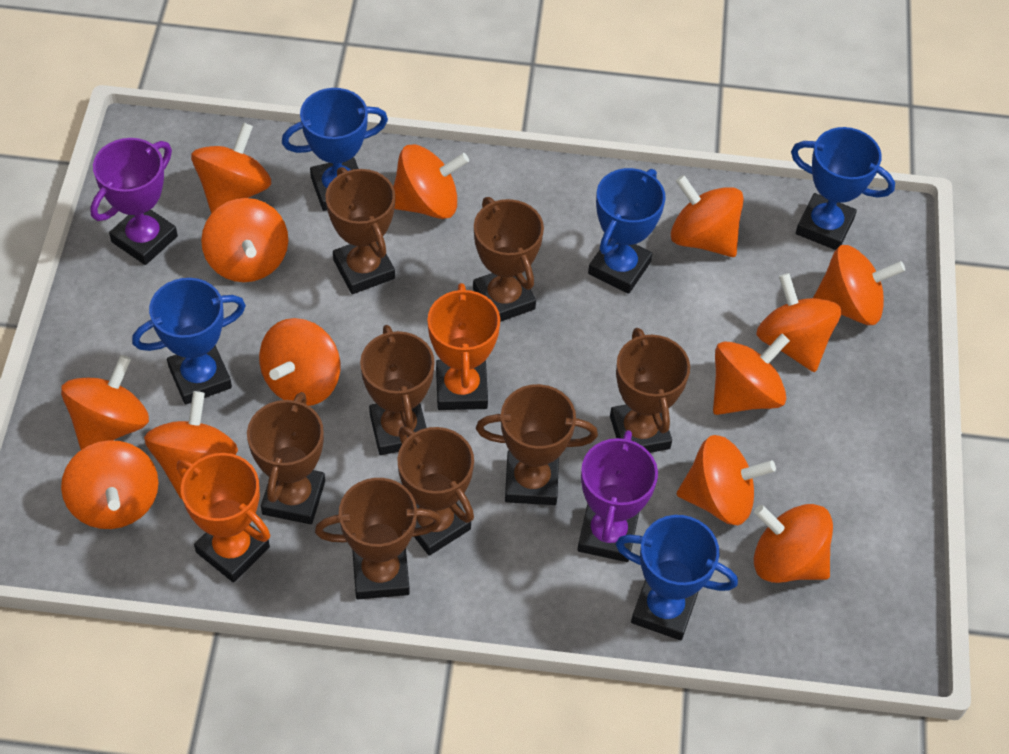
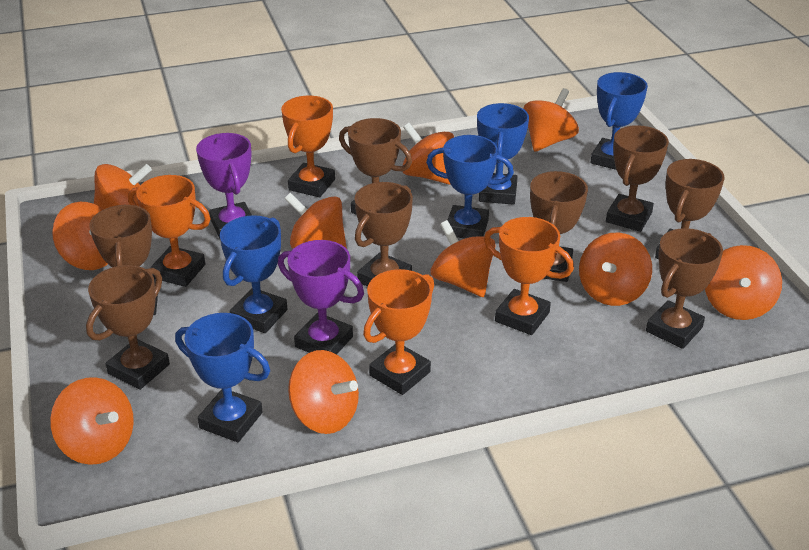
orange spinning top: 13 -> 10
orange trophy: 2 -> 4

